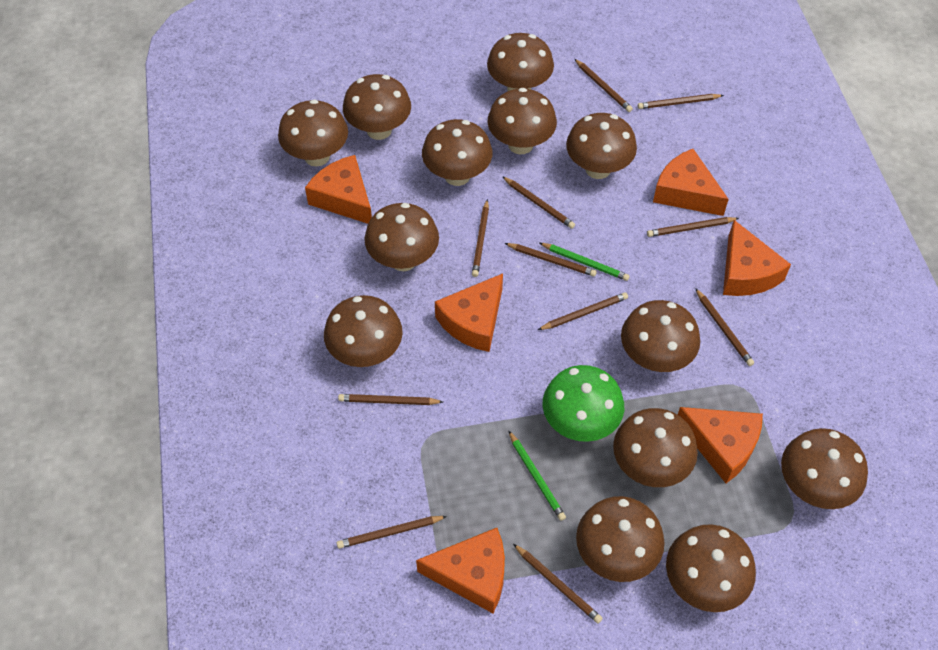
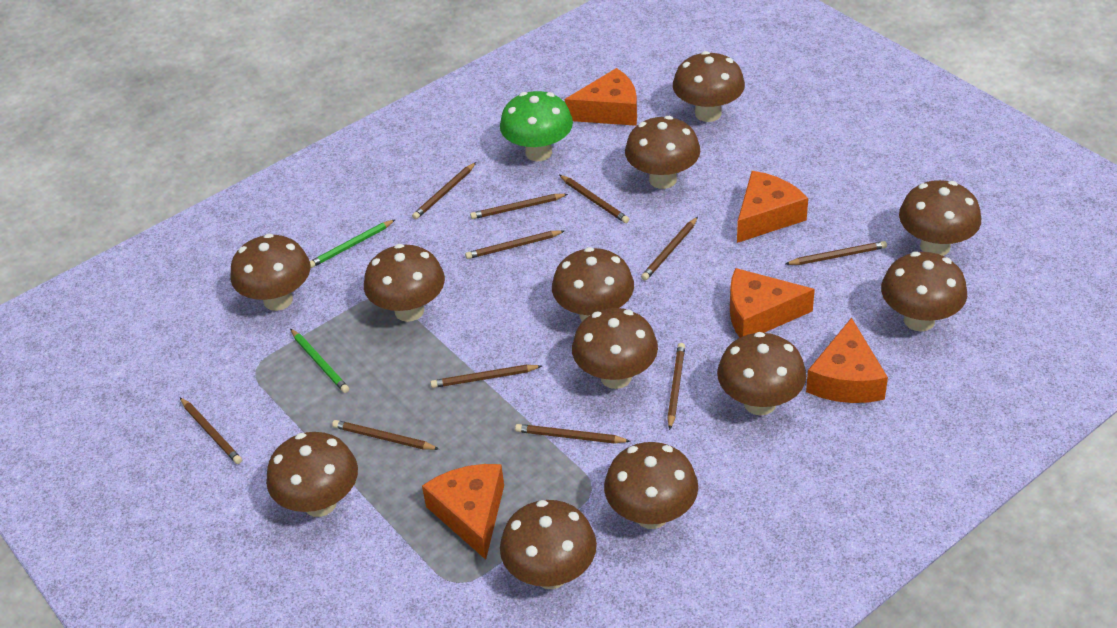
brown mushroom: 13 -> 12
orange cheese: 6 -> 5

